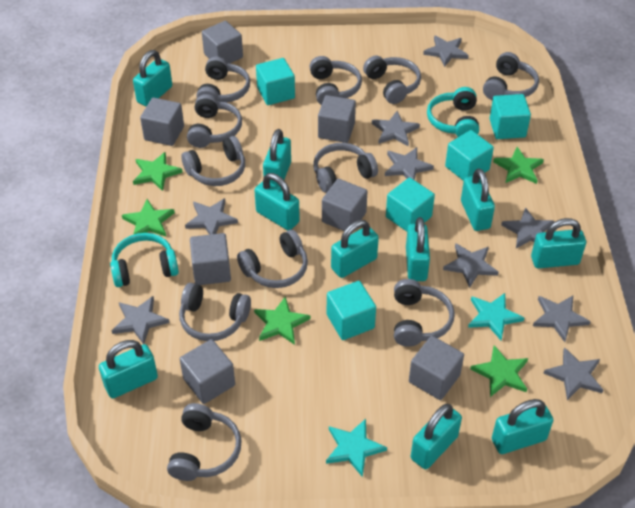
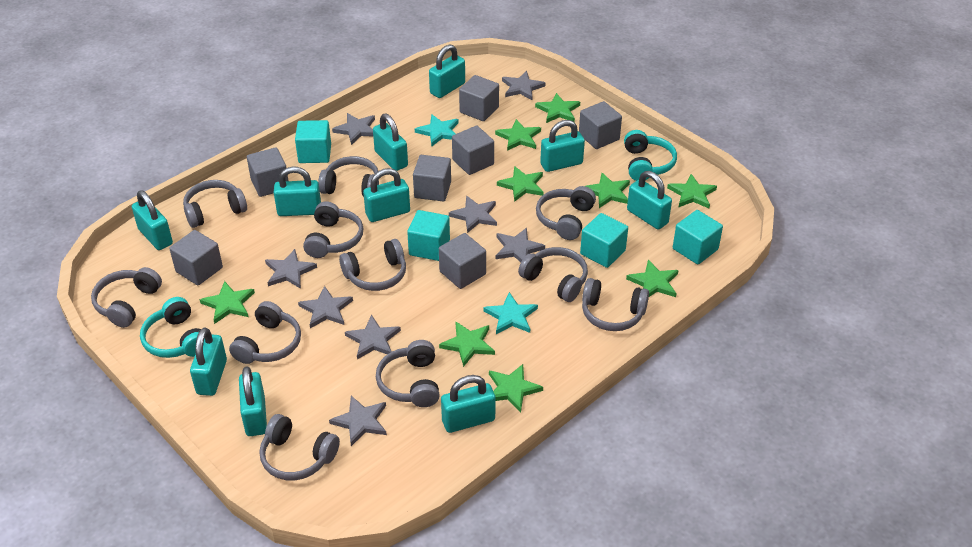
green star: 5 -> 9
grey star: 9 -> 8
turquoise cube: 5 -> 4

